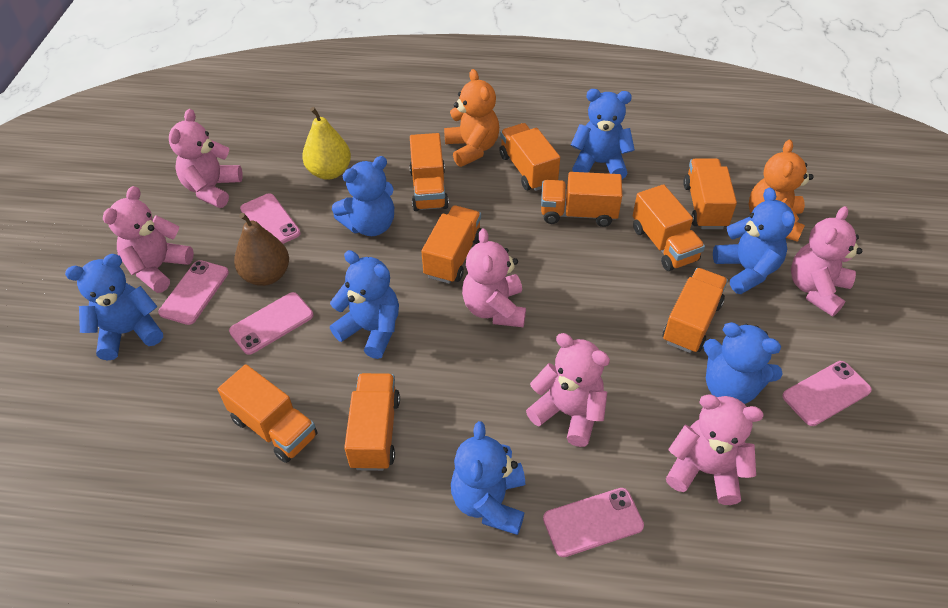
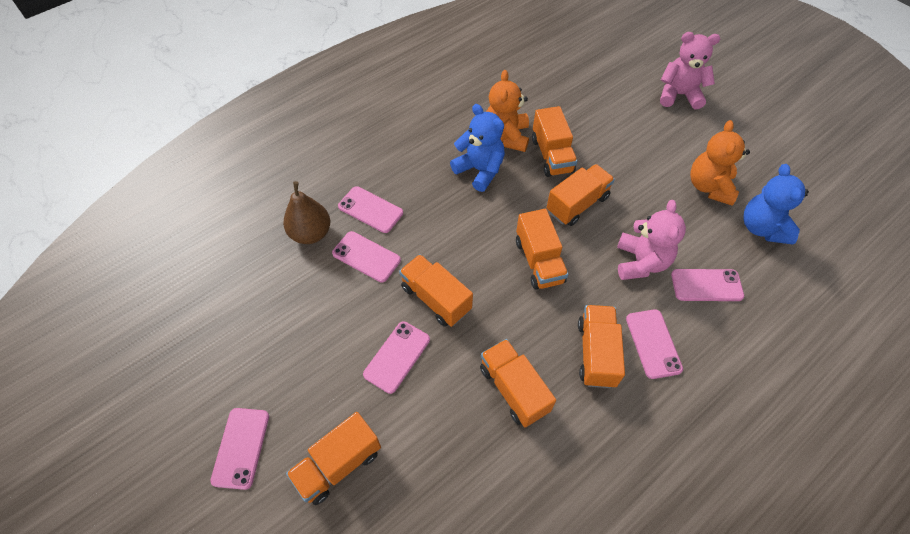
blue teddy bear: 7 -> 2
orange truck: 9 -> 7
pink phone: 5 -> 6
pink teddy bear: 6 -> 2
yellow pear: 1 -> 0

